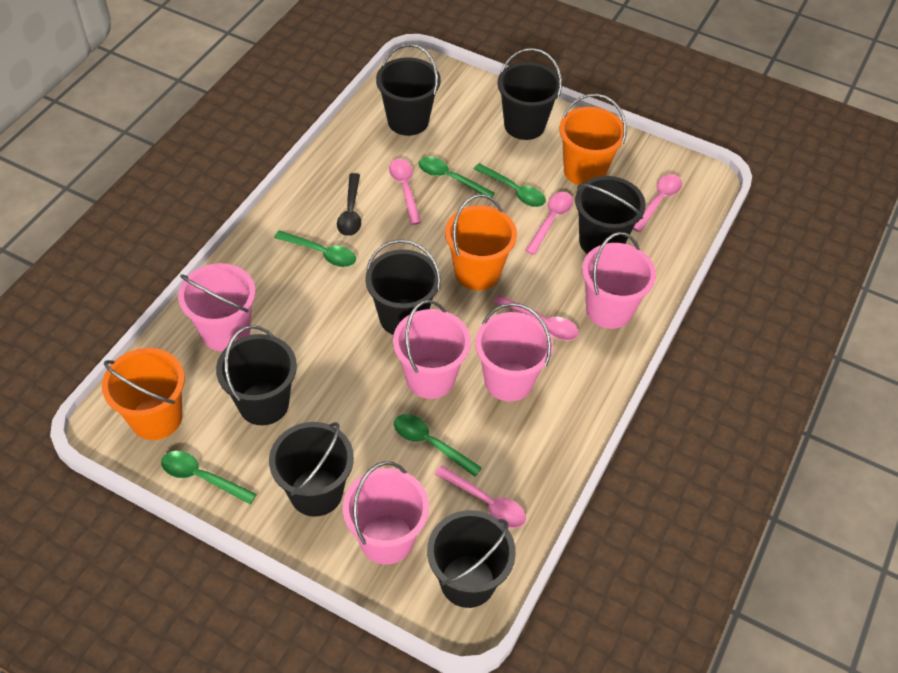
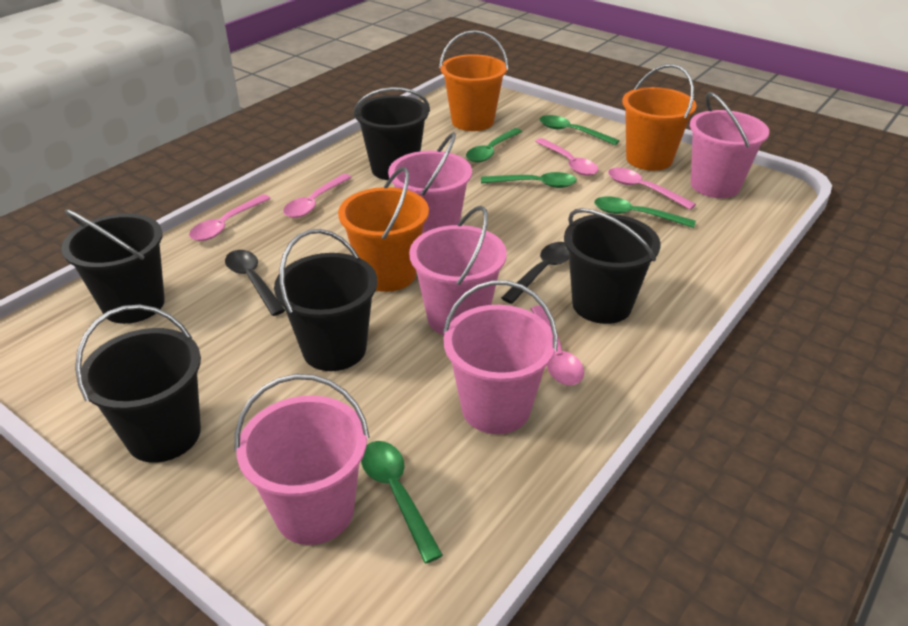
black bucket: 7 -> 5
black spoon: 1 -> 2

